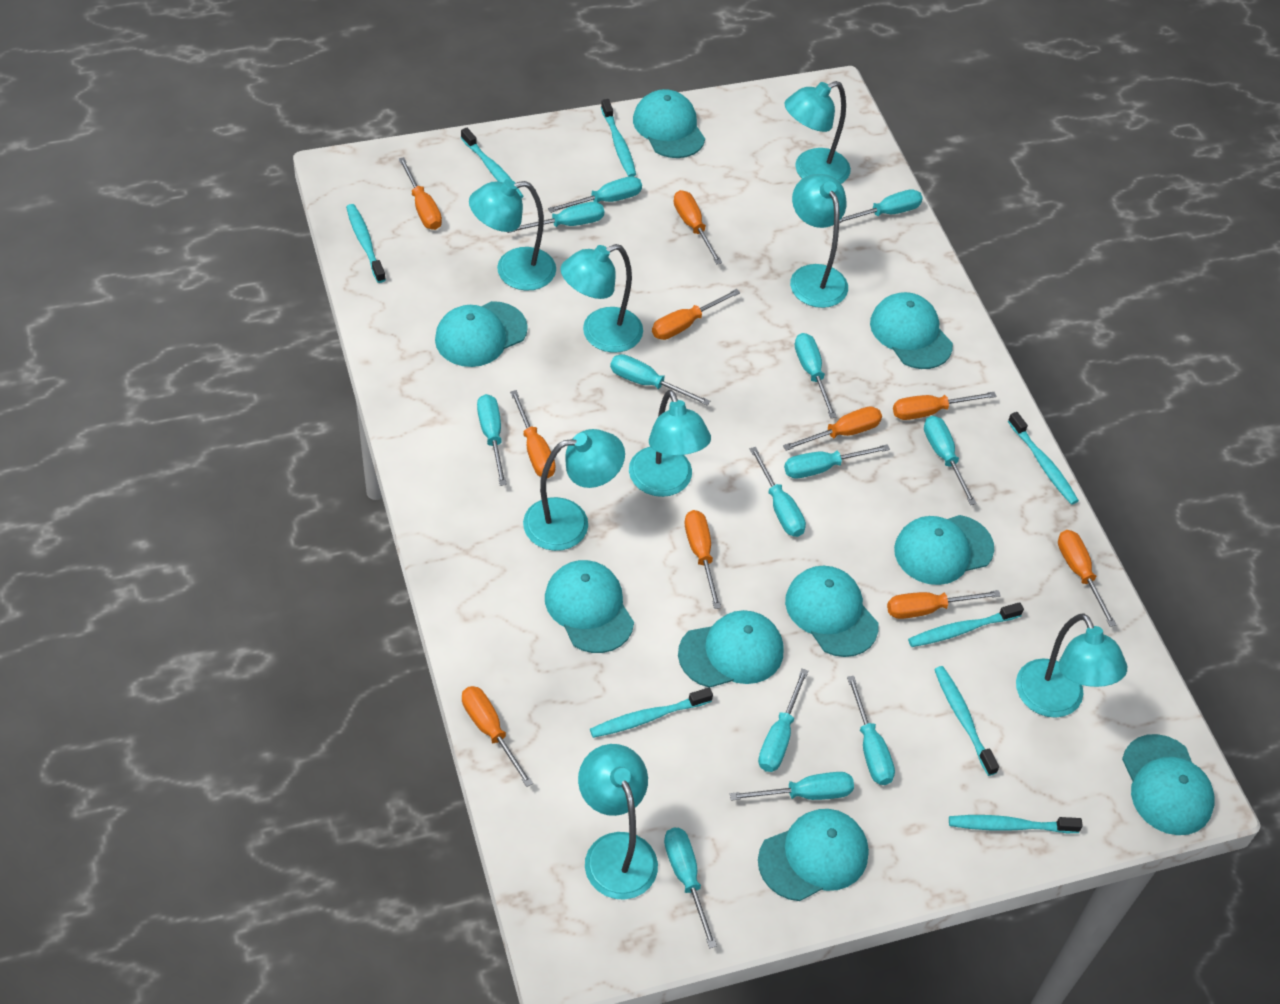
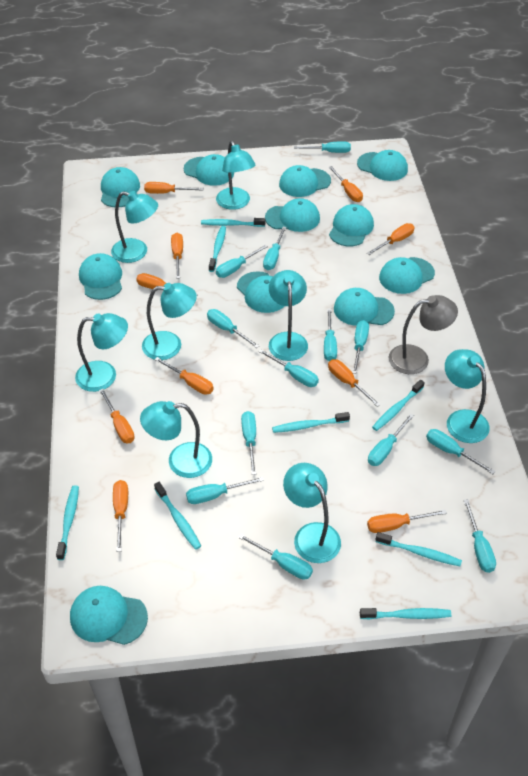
grey lamp: 0 -> 1
turquoise cap: 9 -> 11

